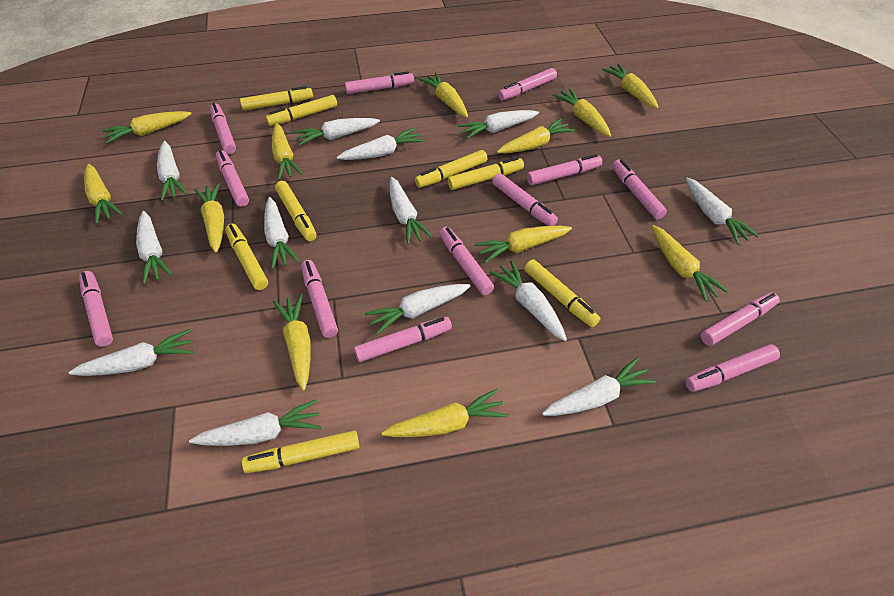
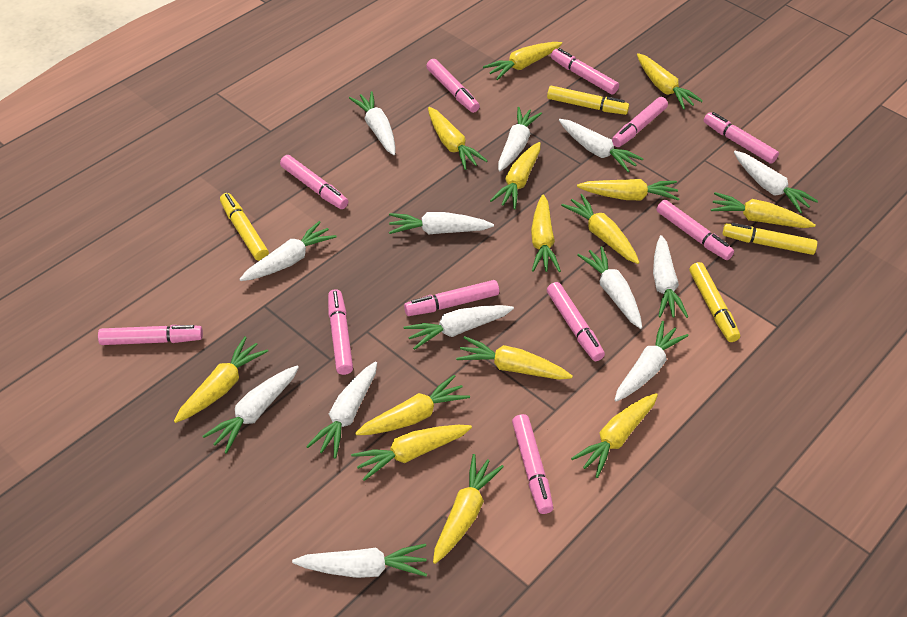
pink marker: 13 -> 11
yellow carrot: 12 -> 14
yellow marker: 8 -> 4

